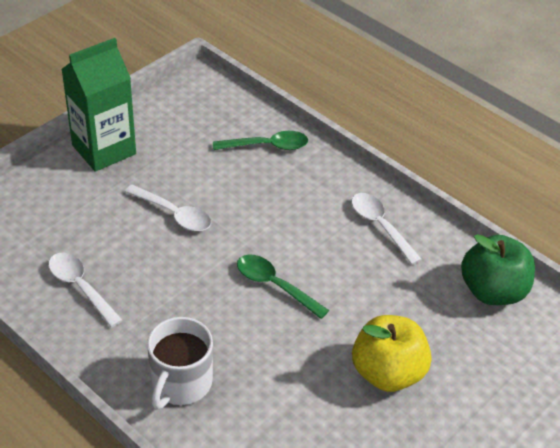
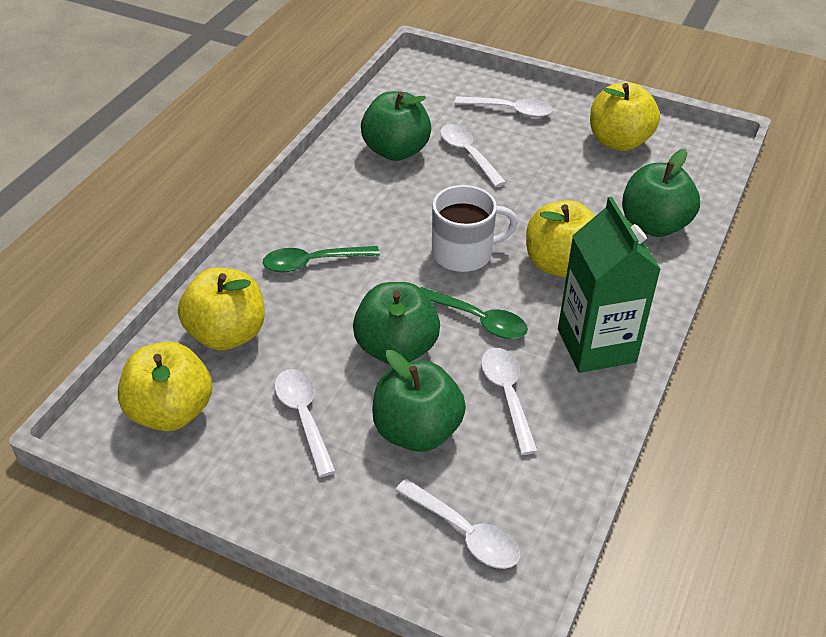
green apple: 1 -> 4
white spoon: 3 -> 5
yellow apple: 1 -> 4

